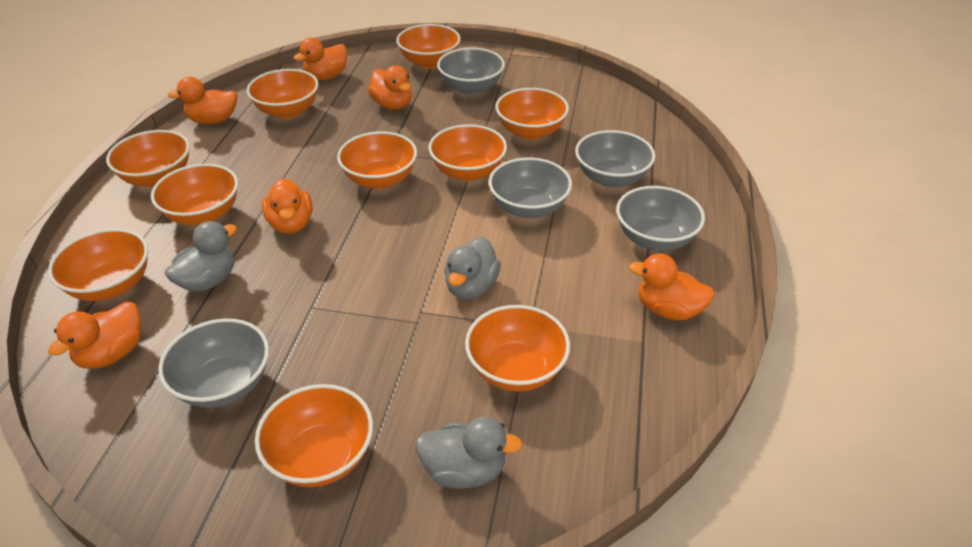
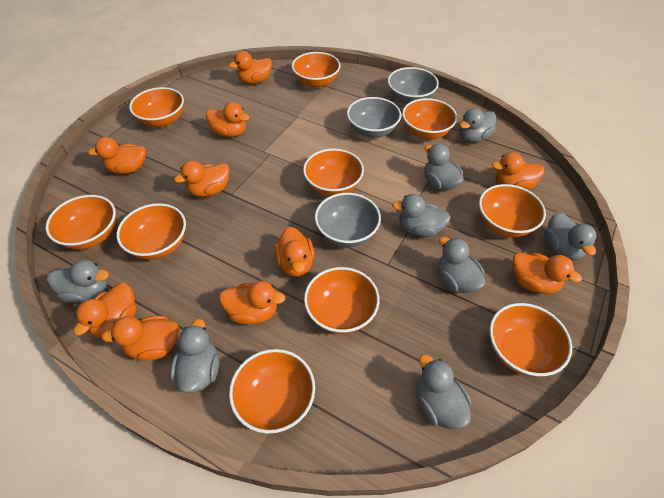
grey bowl: 5 -> 3
grey duck: 3 -> 8
orange duck: 6 -> 10

